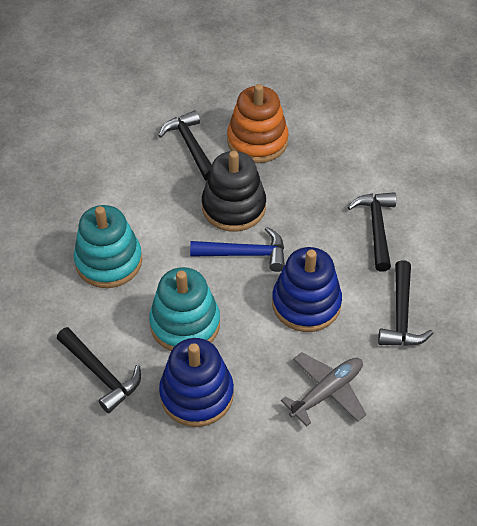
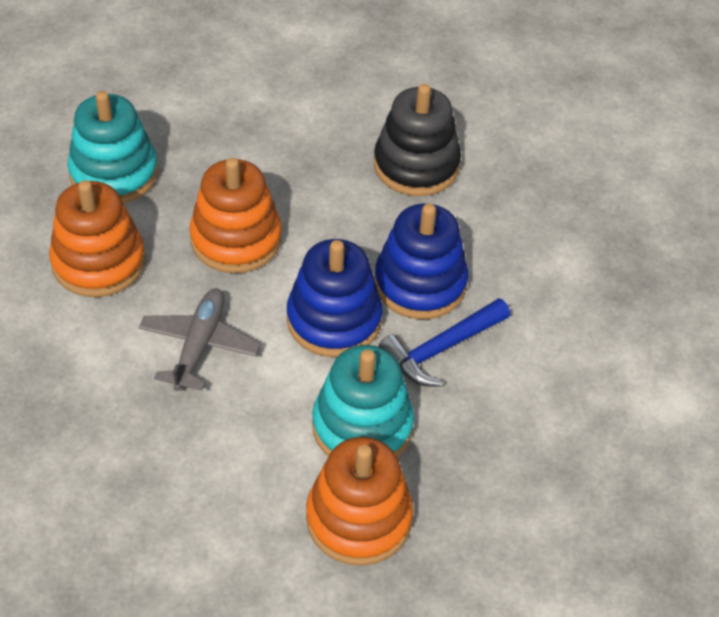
black hammer: 4 -> 0
orange stacking toy: 1 -> 3

